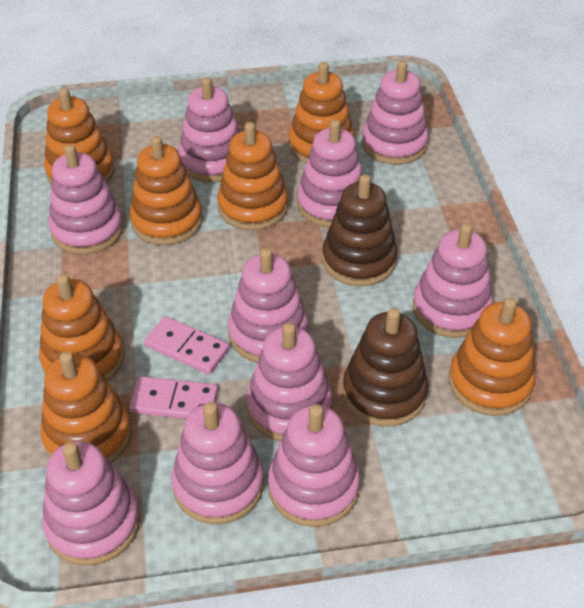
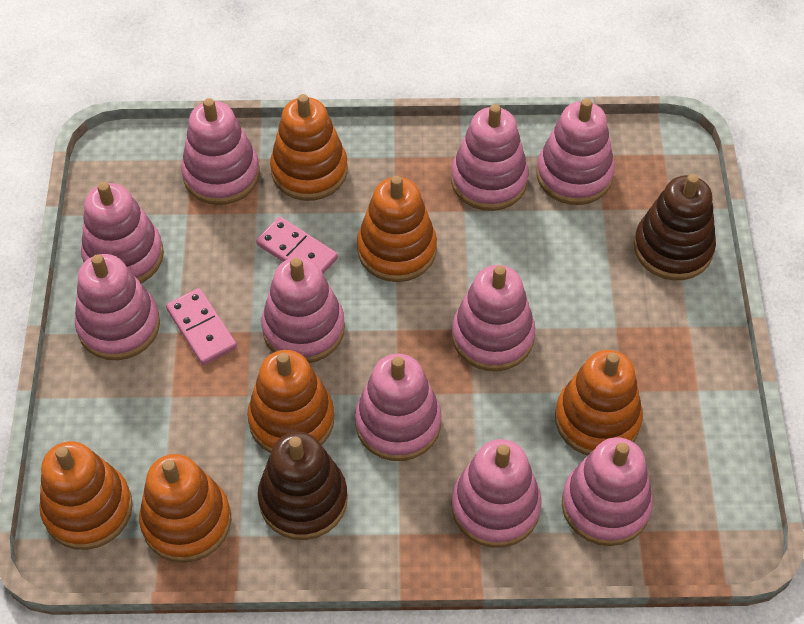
orange stacking toy: 7 -> 6

